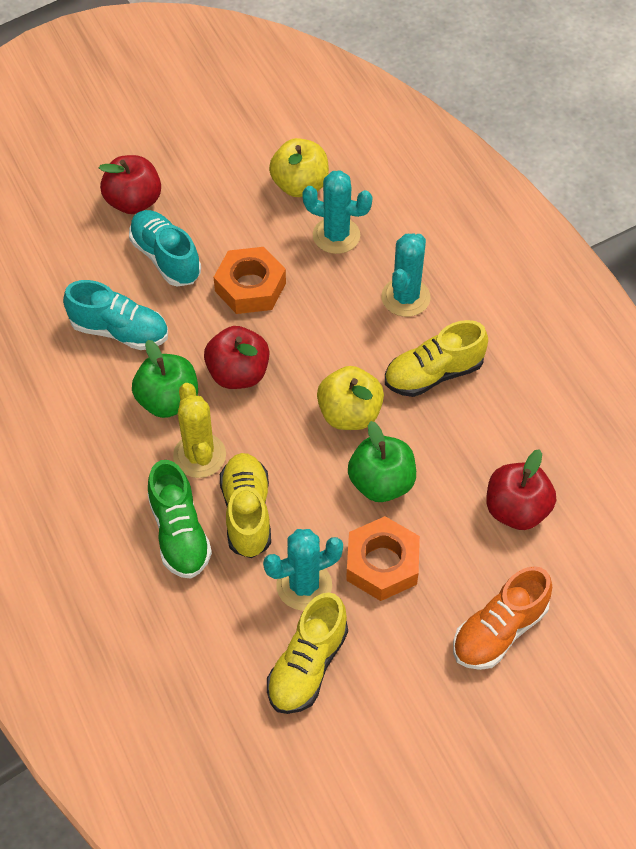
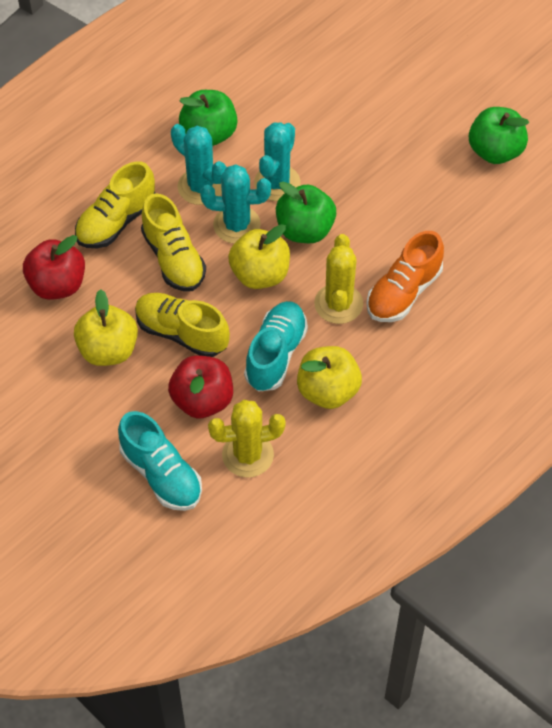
green apple: 2 -> 3
green shoe: 1 -> 0
orange nut: 2 -> 0
red apple: 3 -> 2
yellow apple: 2 -> 3
yellow cactus: 1 -> 2

